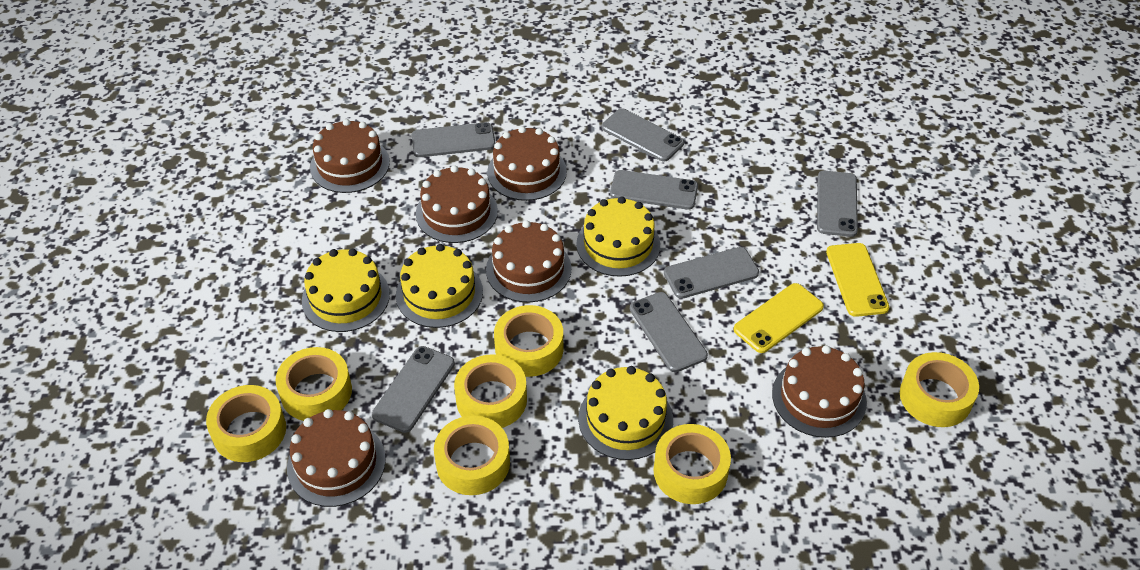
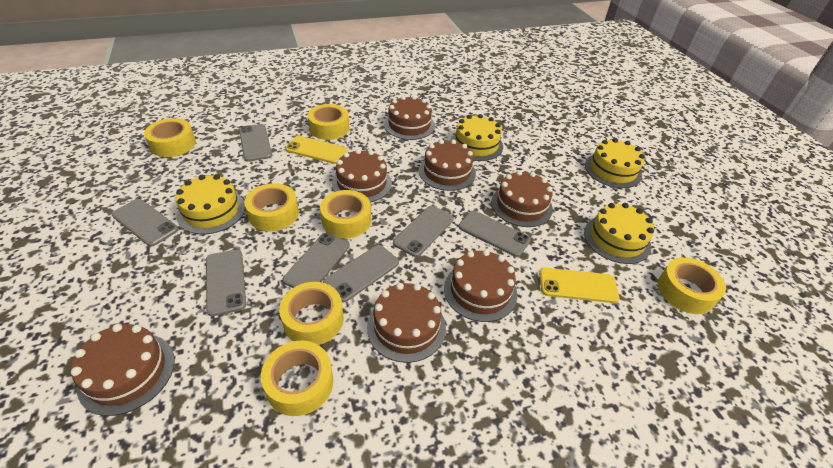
brown cake: 6 -> 7

